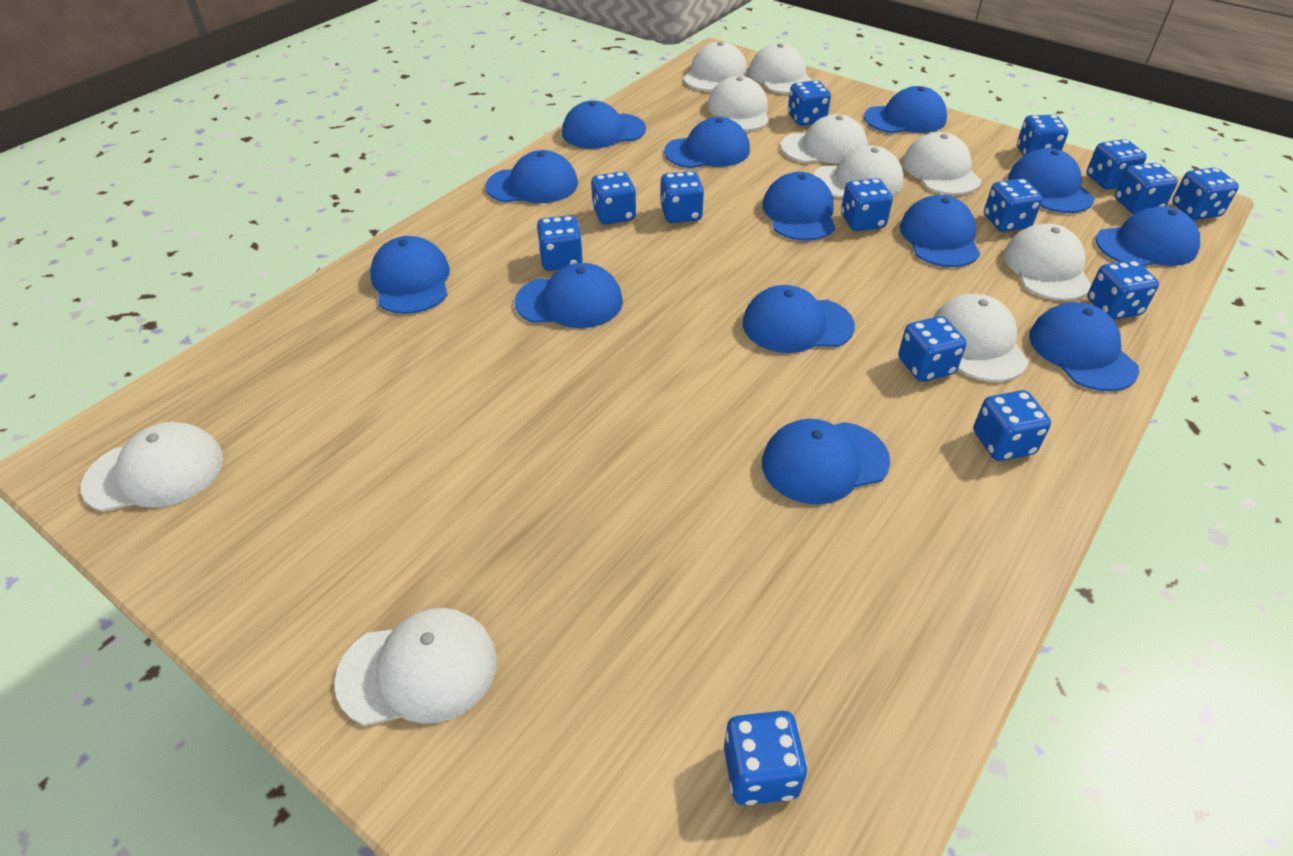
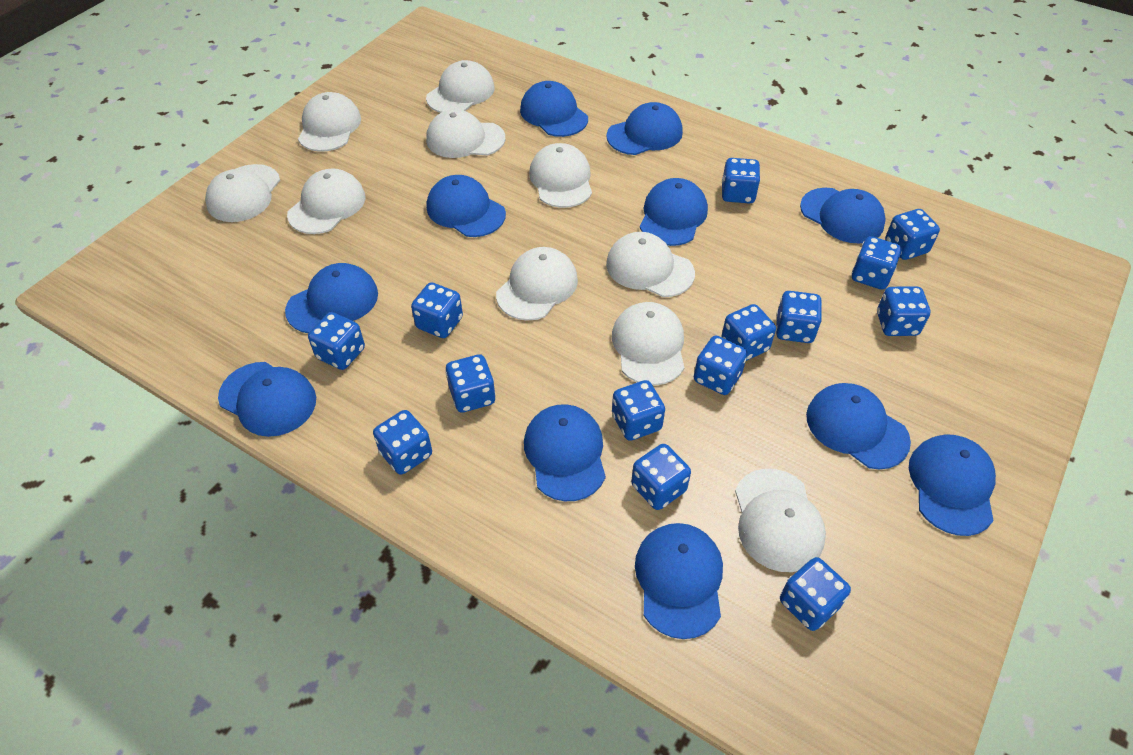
blue cap: 13 -> 11

